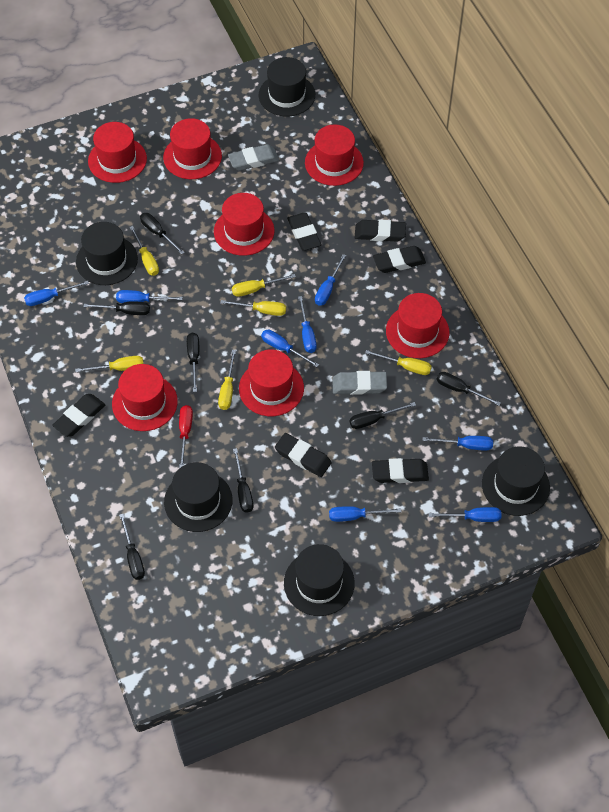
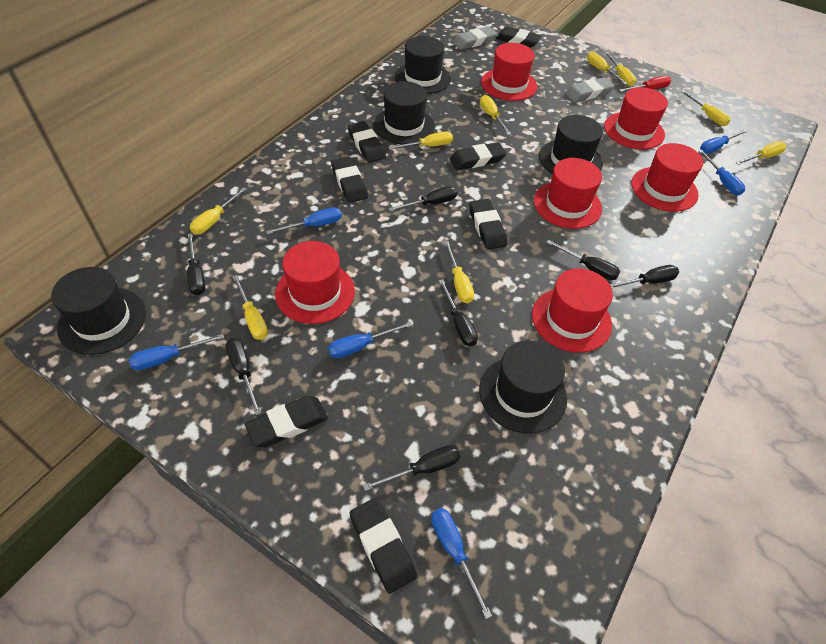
black eraser: 6 -> 7
blue screwdriver: 8 -> 6
red hat: 7 -> 6
yellow screwdriver: 6 -> 9

